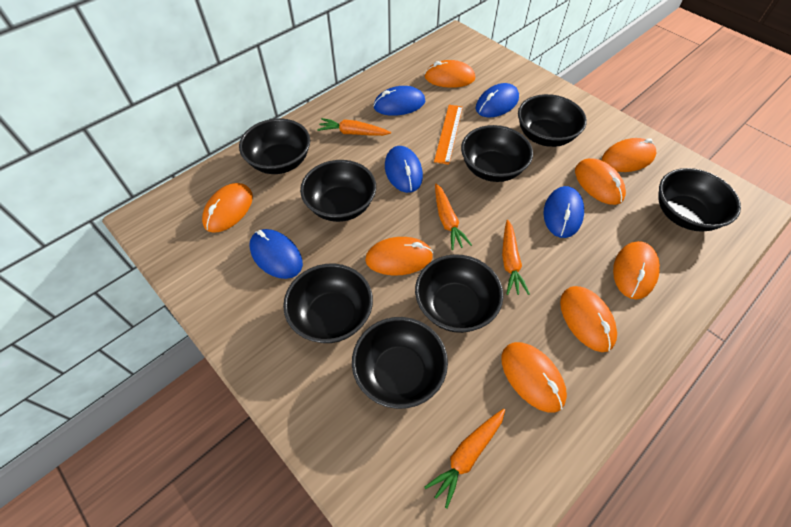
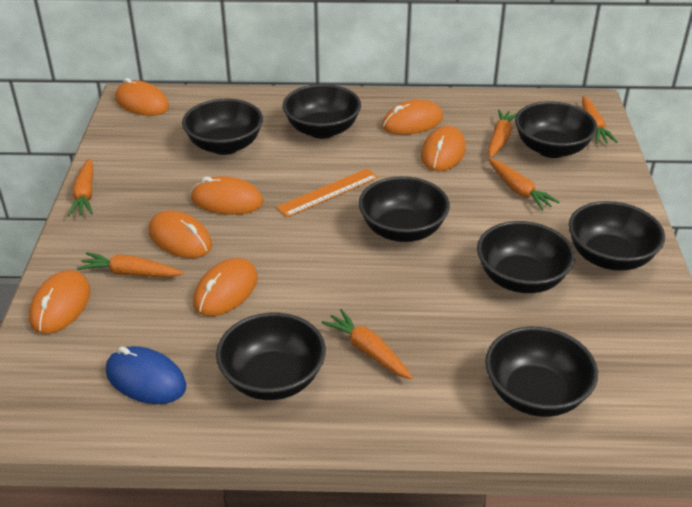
blue mouse: 5 -> 1
orange carrot: 4 -> 6
orange mouse: 8 -> 7

